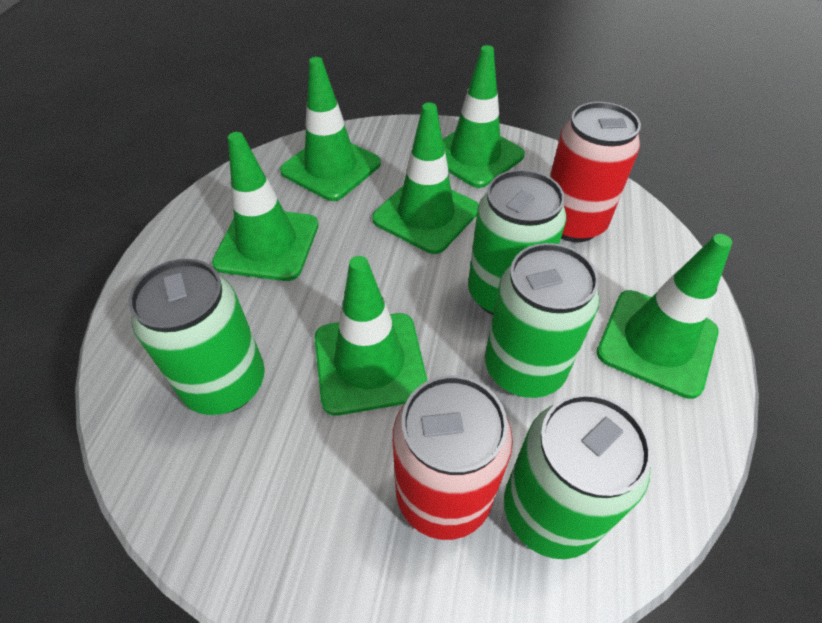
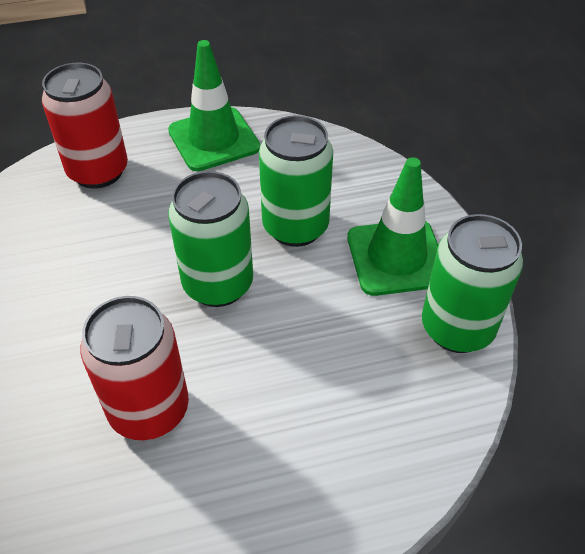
green can: 4 -> 3
green traffic cone: 6 -> 2

